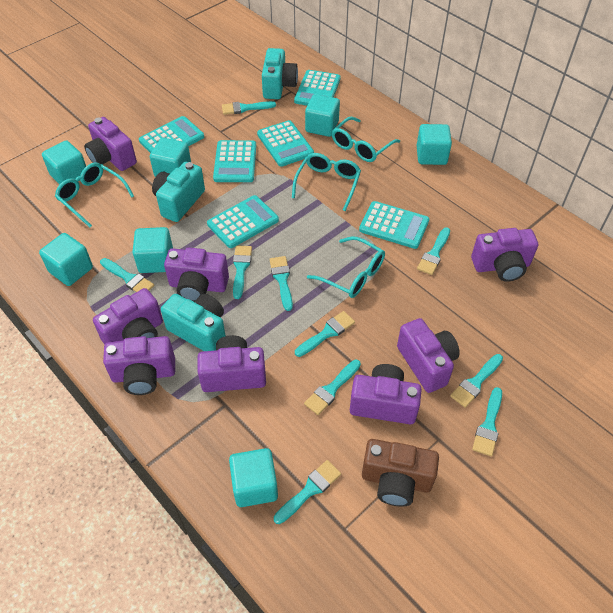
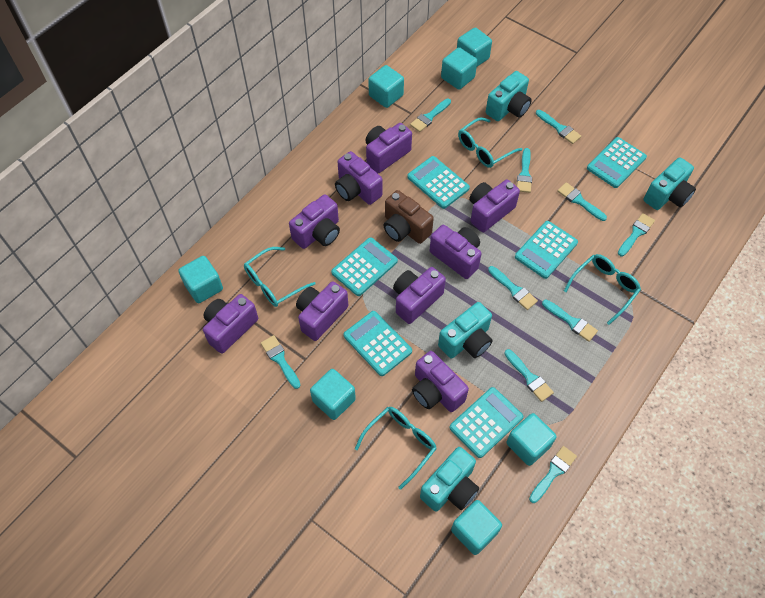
purple camera: 8 -> 9
turquoise camera: 3 -> 4

